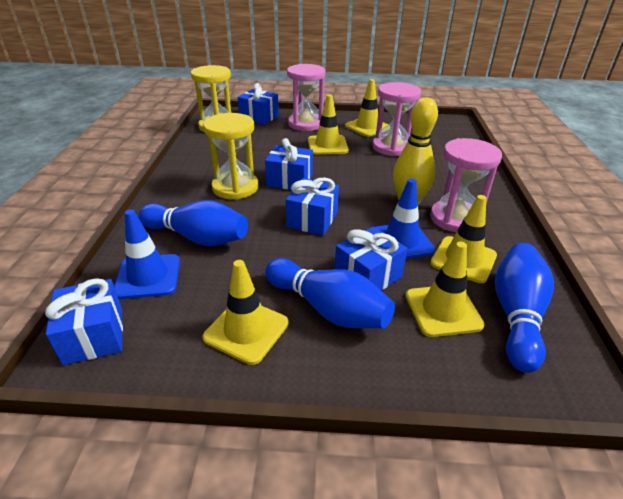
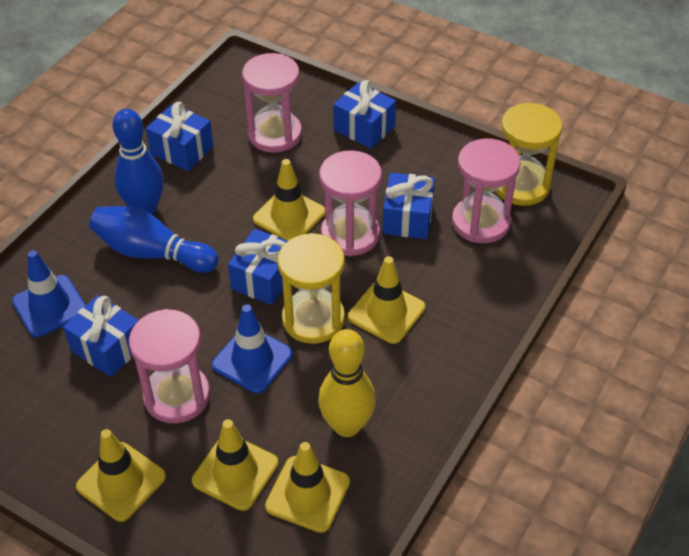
blue bowling pin: 3 -> 2
pink hourglass: 3 -> 4

